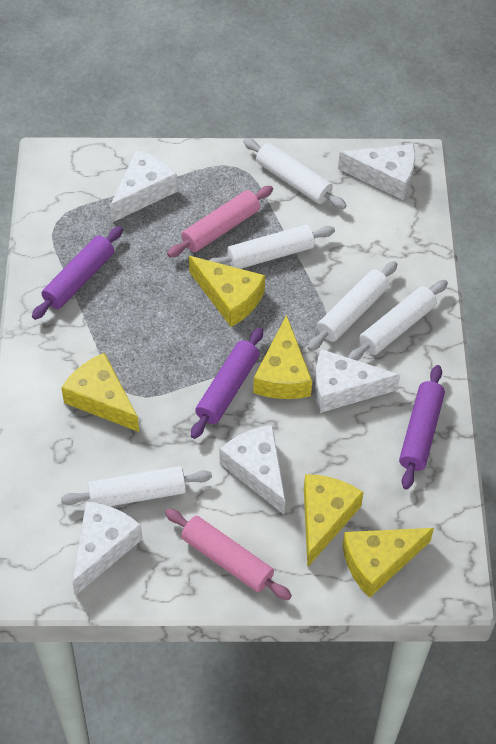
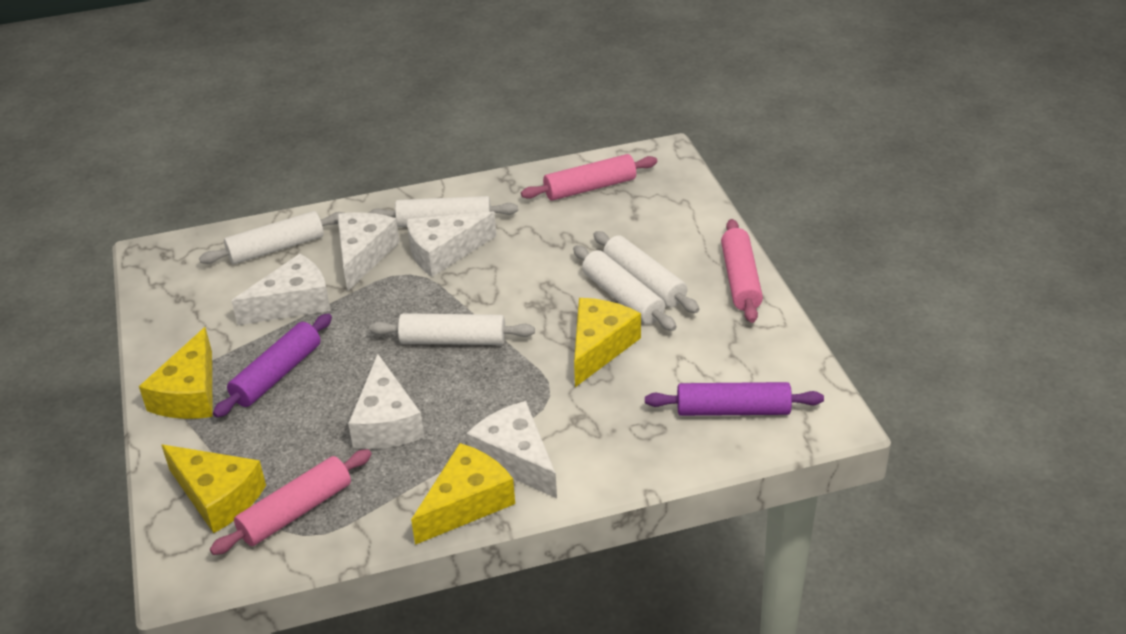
pink rolling pin: 2 -> 3
purple rolling pin: 3 -> 2
yellow cheese: 5 -> 4

